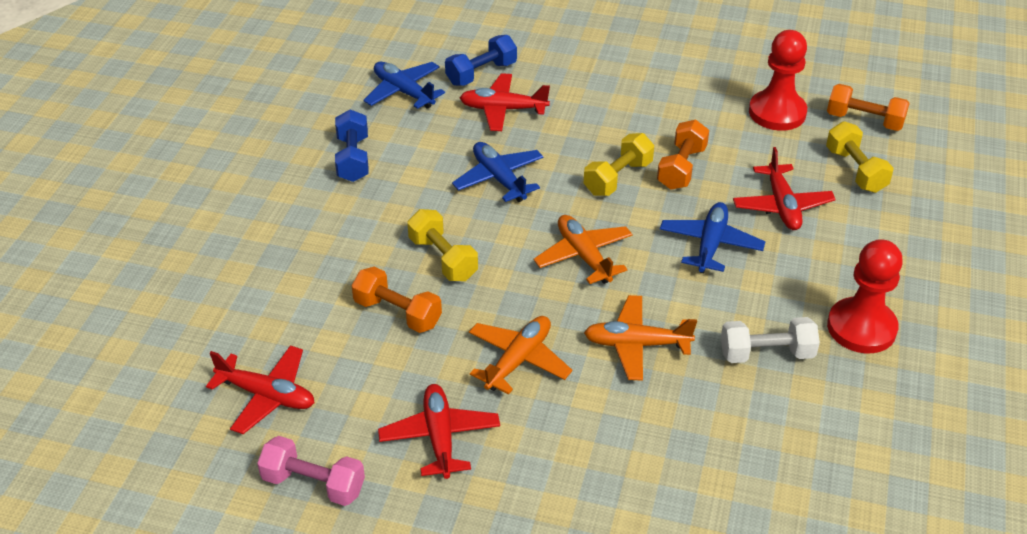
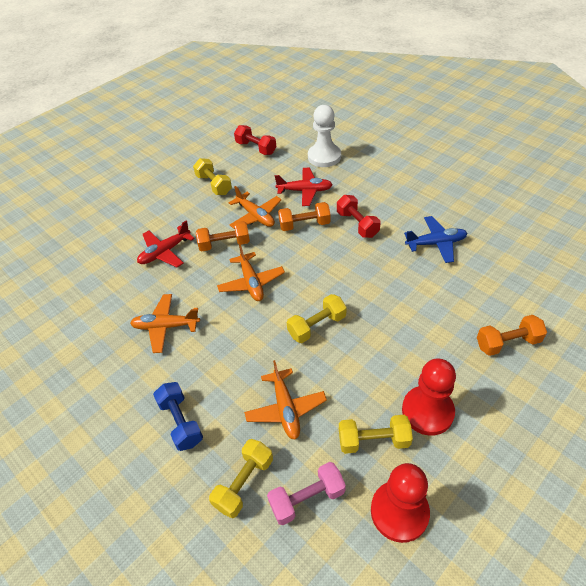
blue dumbbell: 2 -> 1
blue plane: 3 -> 1
orange plane: 3 -> 4
red dumbbell: 0 -> 2
red plane: 4 -> 2
white dumbbell: 1 -> 0
white pawn: 0 -> 1
yellow dumbbell: 3 -> 4

